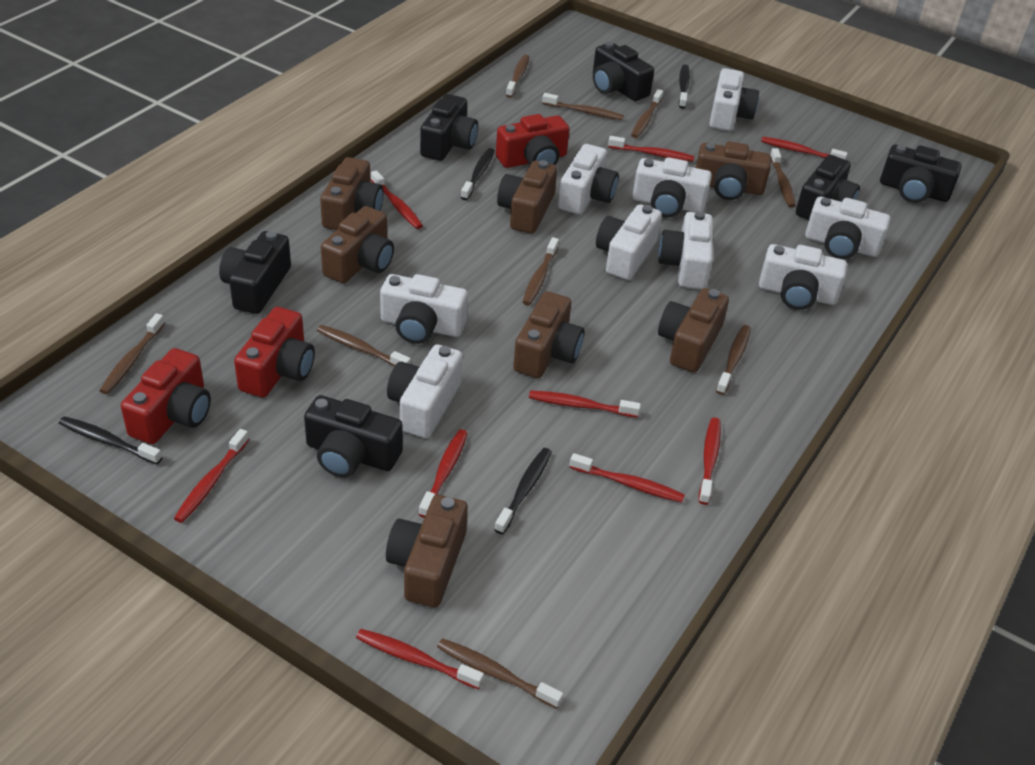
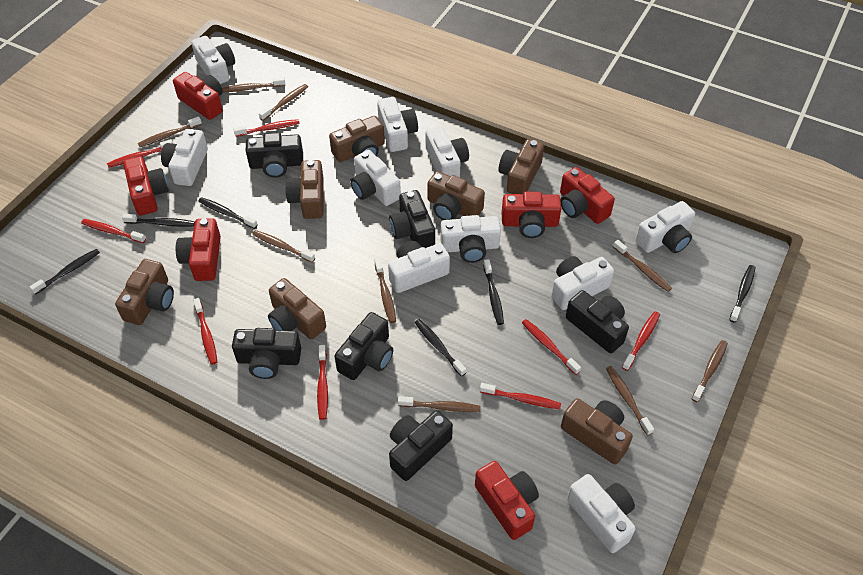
black toothbrush: 4 -> 6
red camera: 3 -> 6
red toothbrush: 9 -> 8
white camera: 9 -> 10

